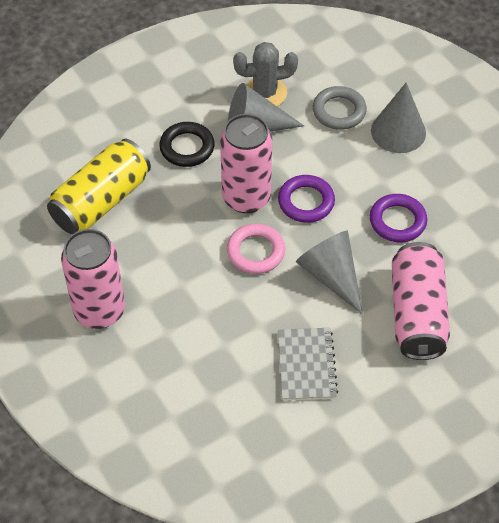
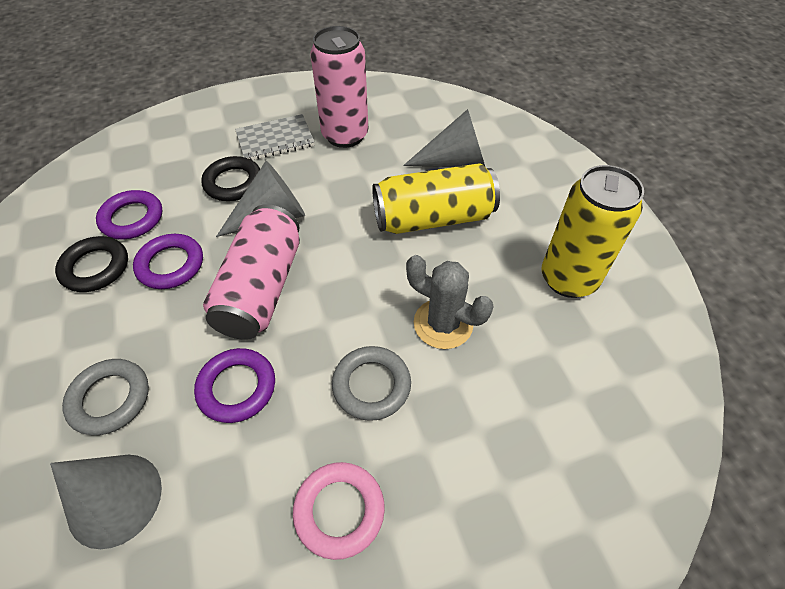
black ring: 1 -> 2
grey ring: 1 -> 2
pink can: 3 -> 2
purple ring: 2 -> 3
yellow can: 1 -> 2

